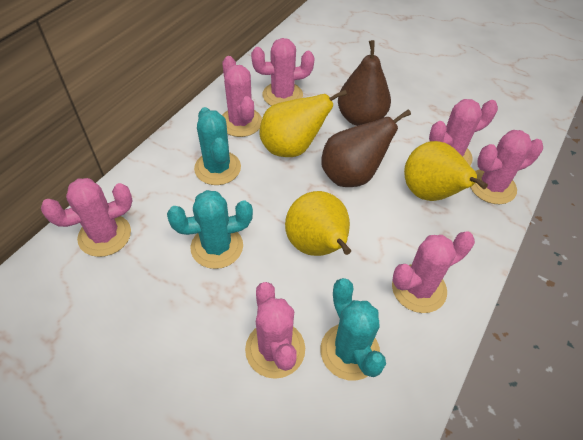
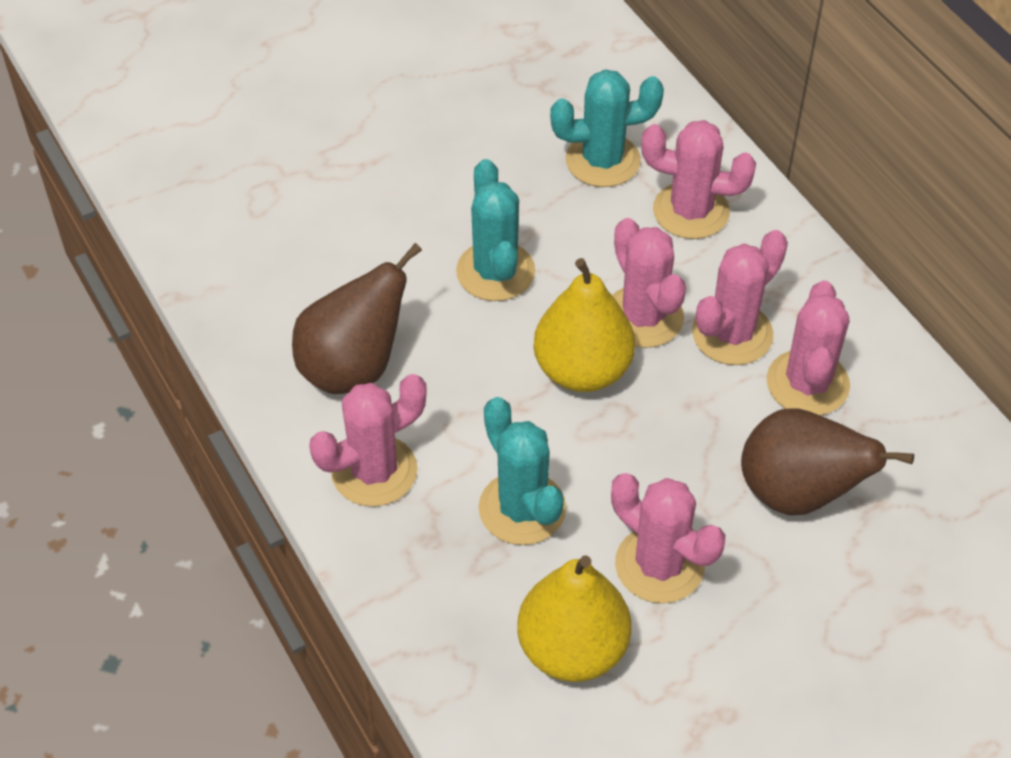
pink cactus: 7 -> 6
yellow pear: 3 -> 2

